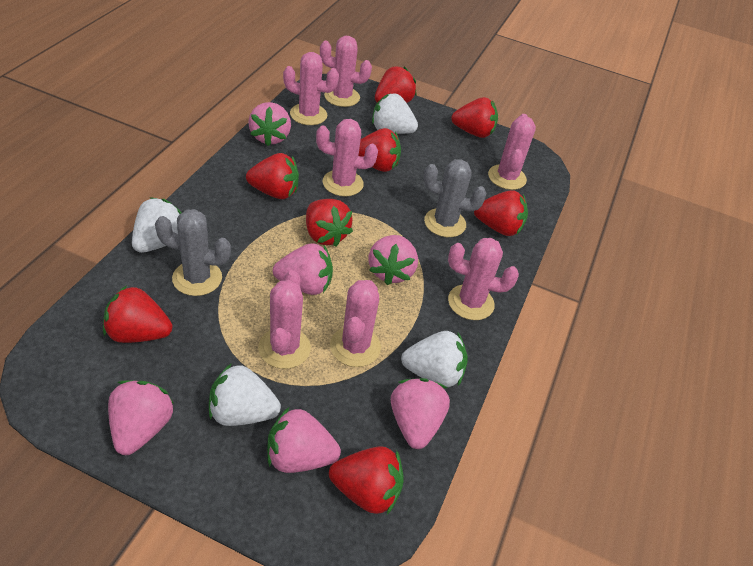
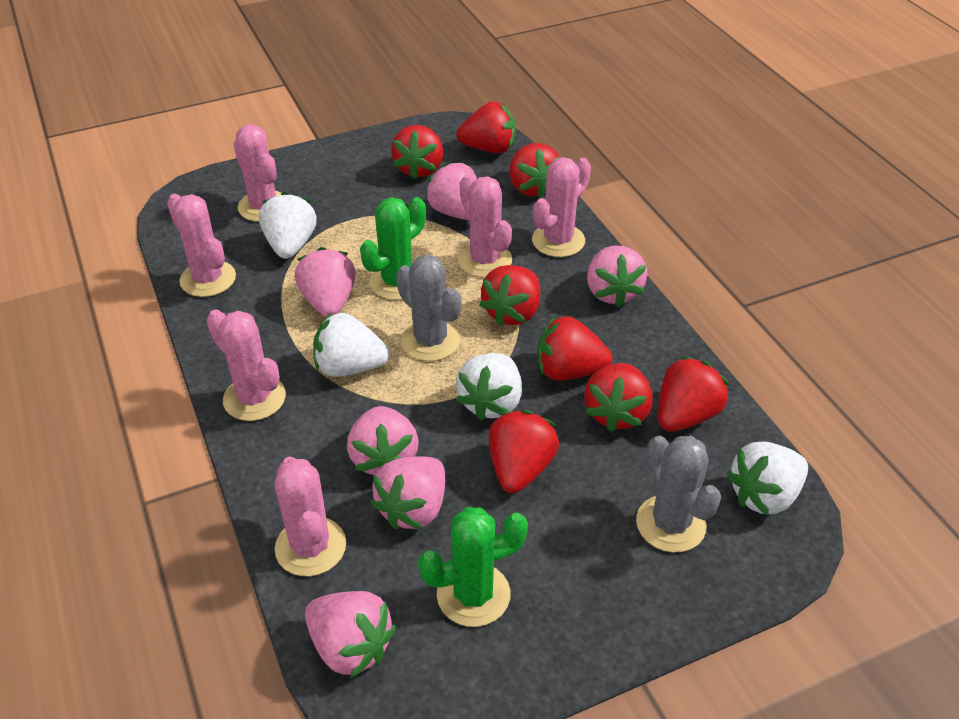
green cactus: 0 -> 2
pink cactus: 7 -> 6

